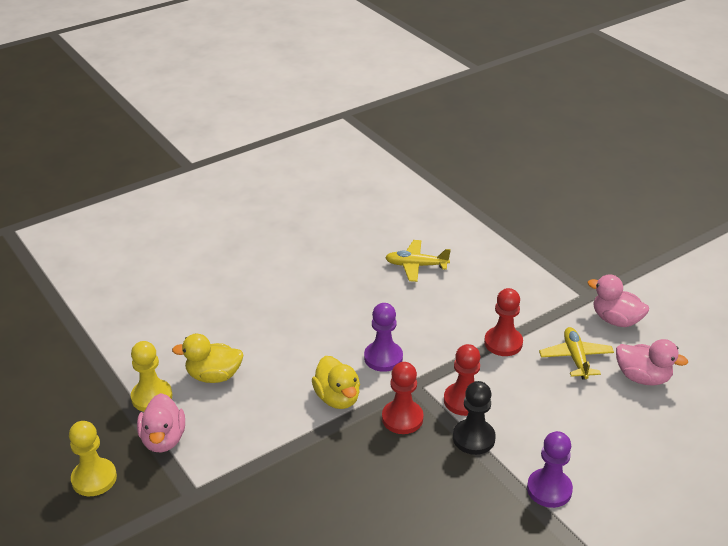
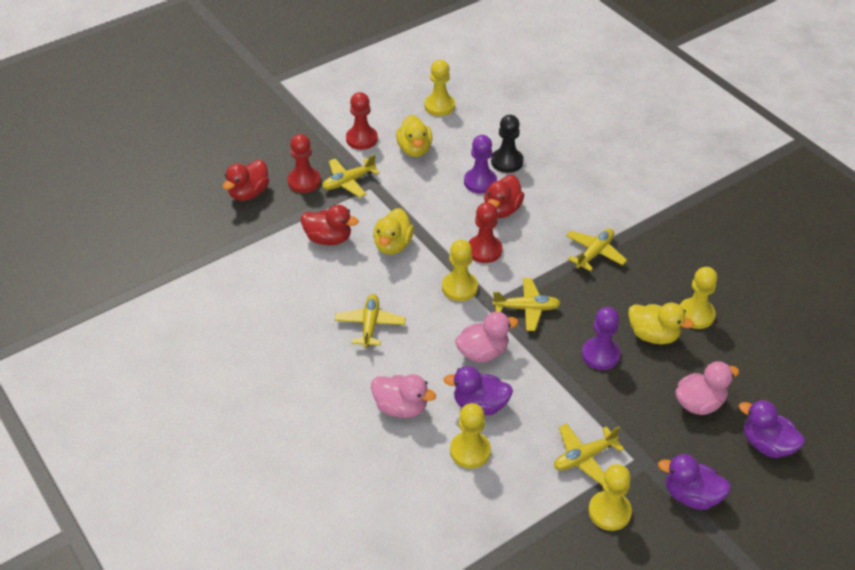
purple duck: 0 -> 3
red duck: 0 -> 3
yellow duck: 2 -> 3
yellow pawn: 2 -> 5
yellow plane: 2 -> 5

